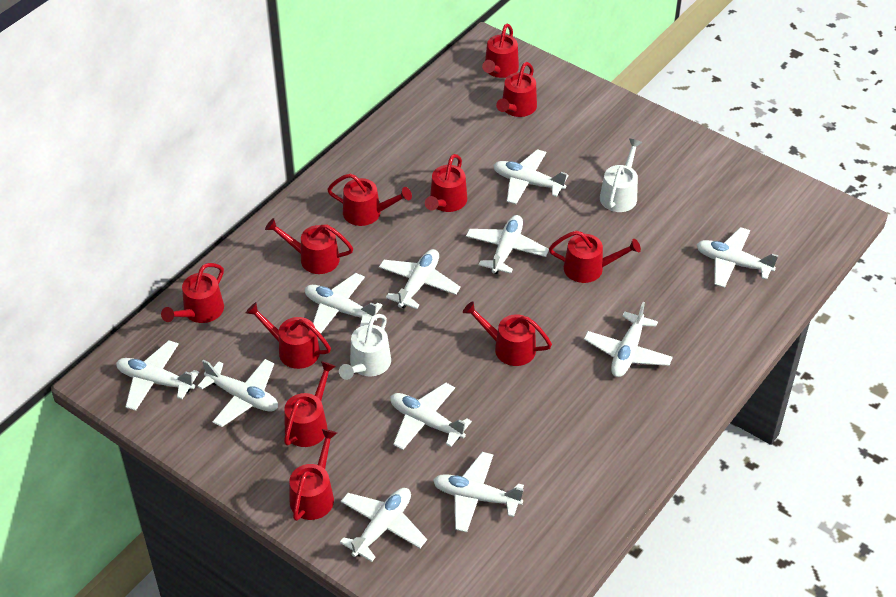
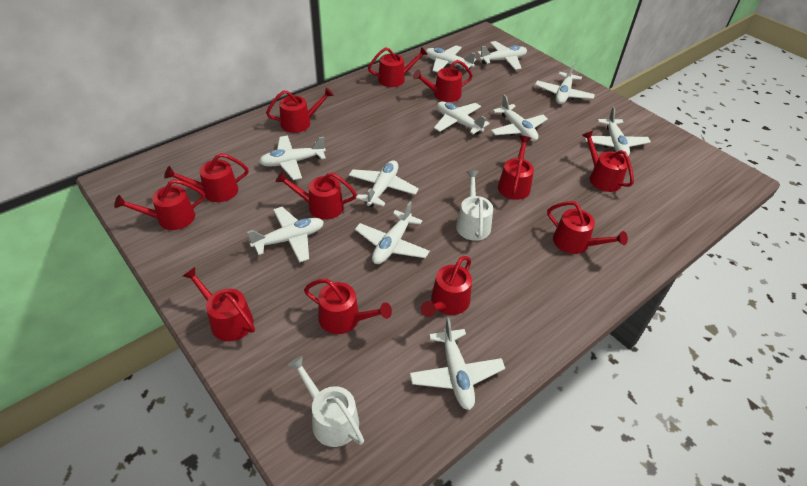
red watering can: 11 -> 12

